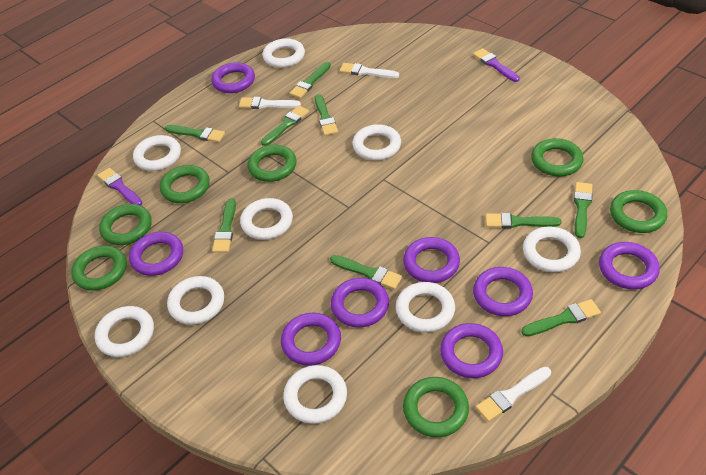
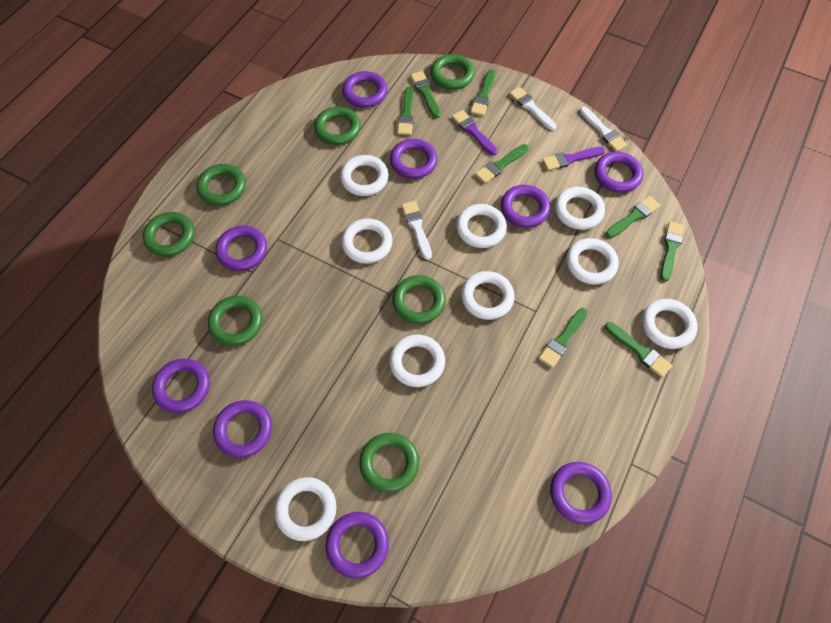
green brush: 9 -> 8
purple ring: 8 -> 9

